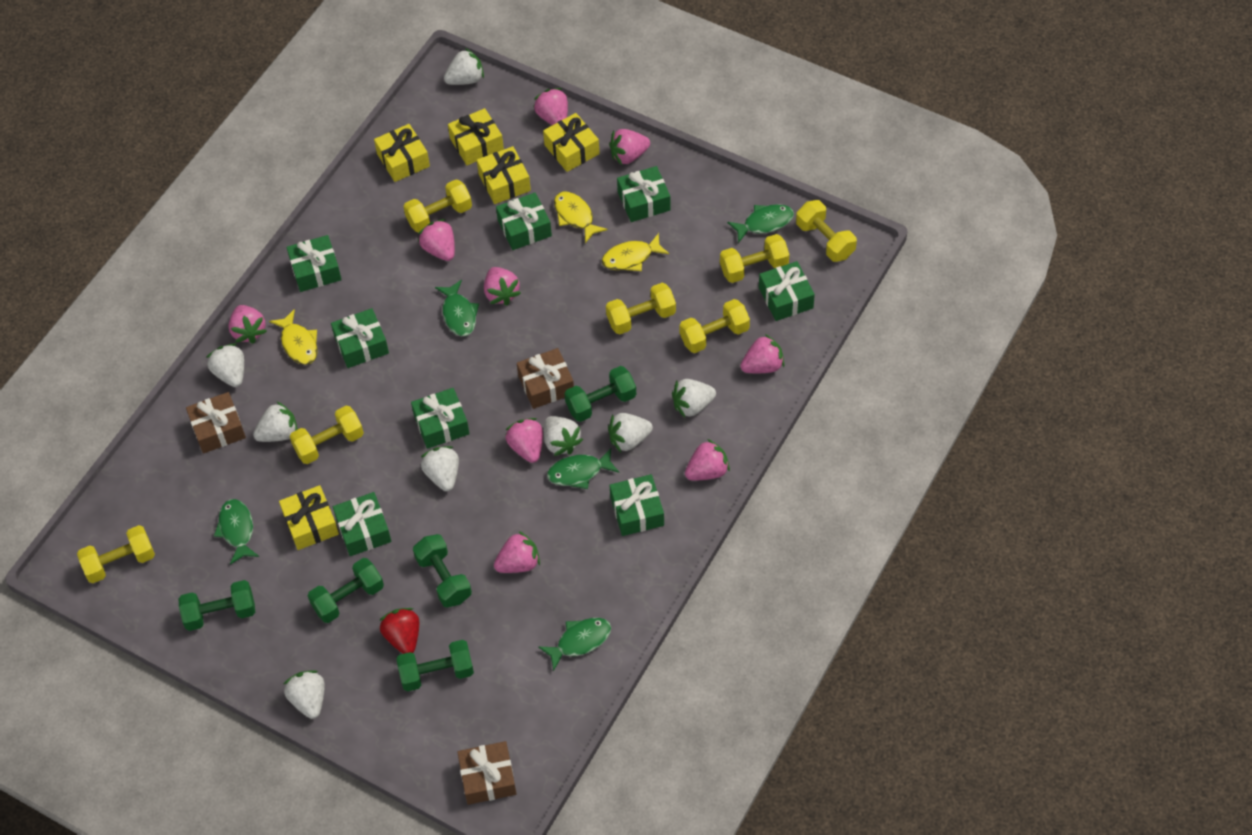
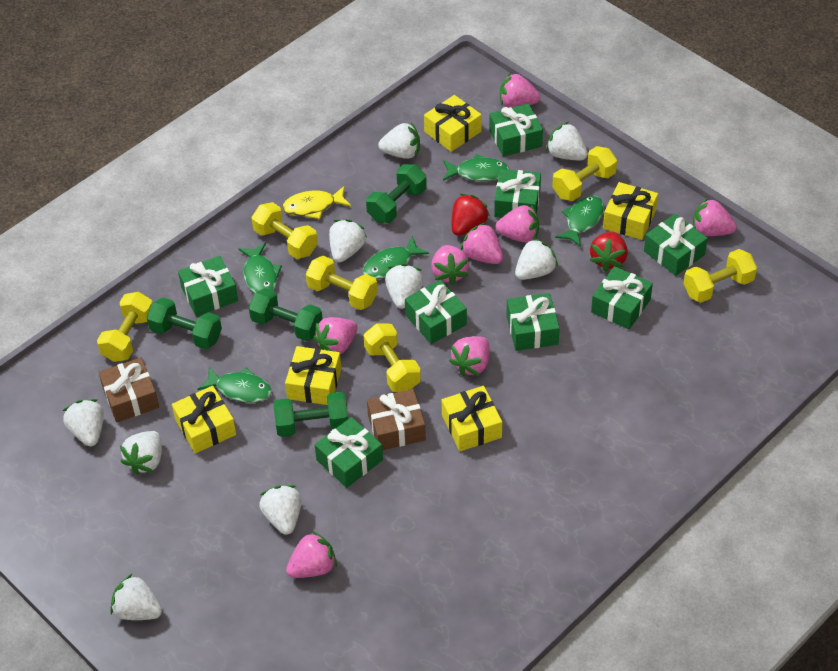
brown gift: 3 -> 2
green dumbbell: 5 -> 4
pink strawberry: 9 -> 8
red strawberry: 1 -> 2
white strawberry: 8 -> 9
yellow dumbbell: 7 -> 6
yellow fish: 3 -> 1

